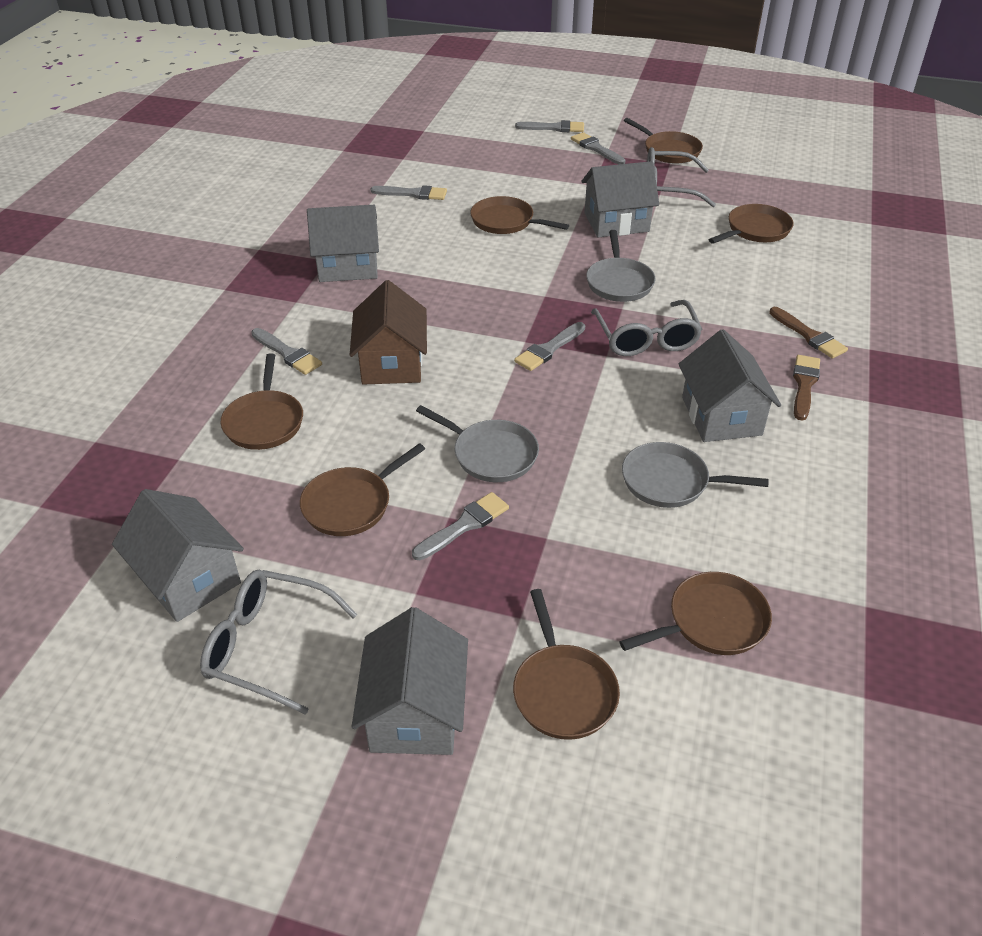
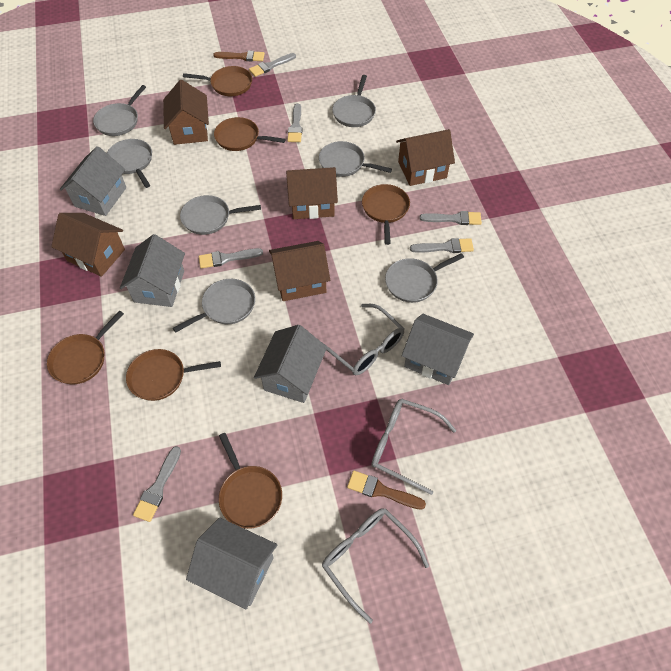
brown house: 1 -> 5
brown pan: 7 -> 6
grey pan: 3 -> 7

